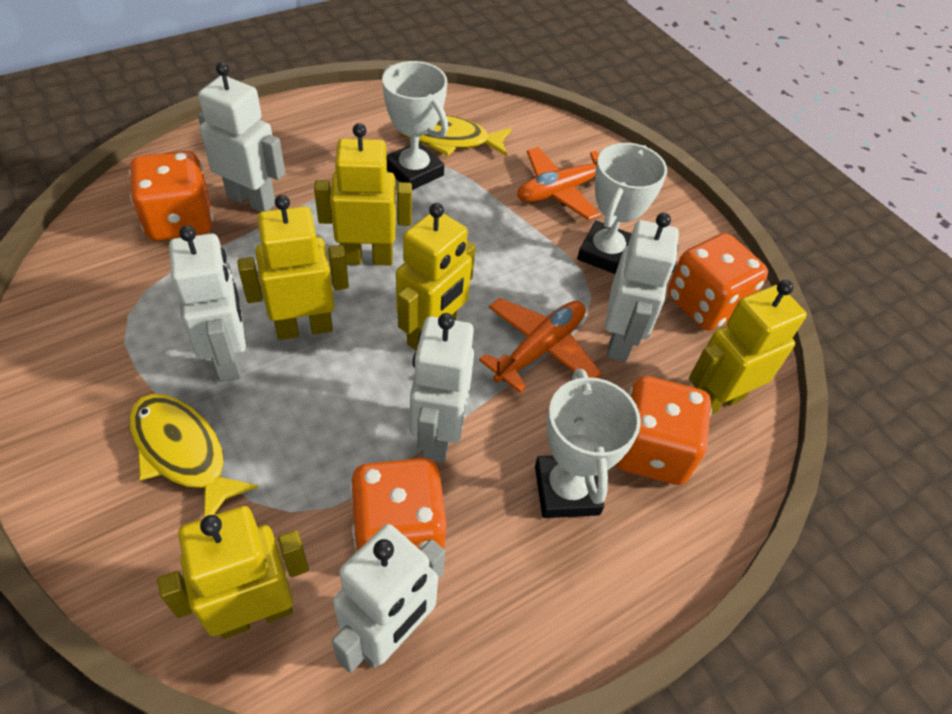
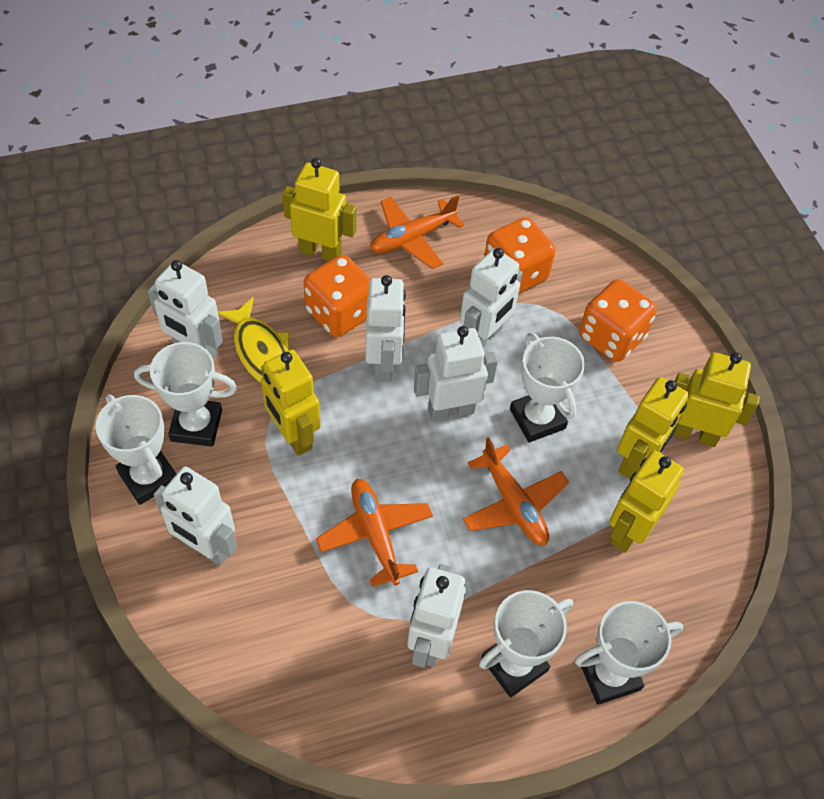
orange dice: 4 -> 3
orange plane: 2 -> 3
white robot: 5 -> 6
white trophy: 3 -> 5
yellow fish: 2 -> 1

